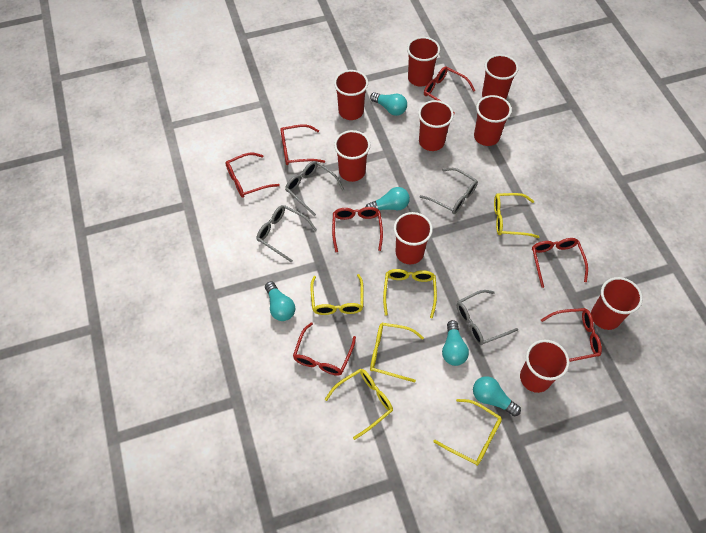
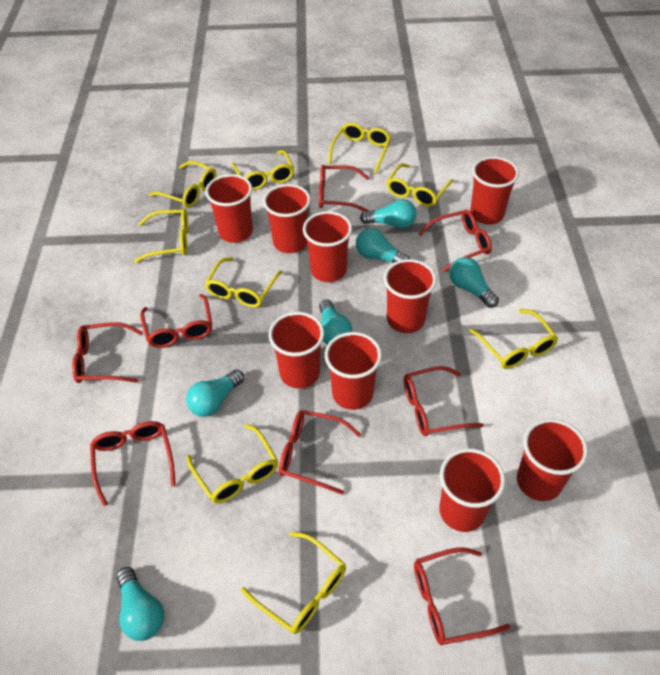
grey glasses: 4 -> 0
red glasses: 7 -> 8
turquoise light bulb: 5 -> 6
yellow glasses: 6 -> 9

